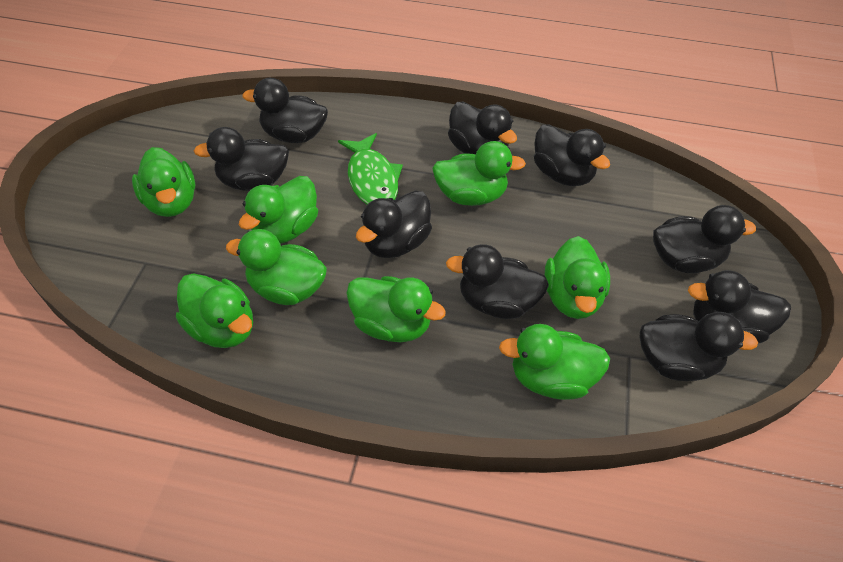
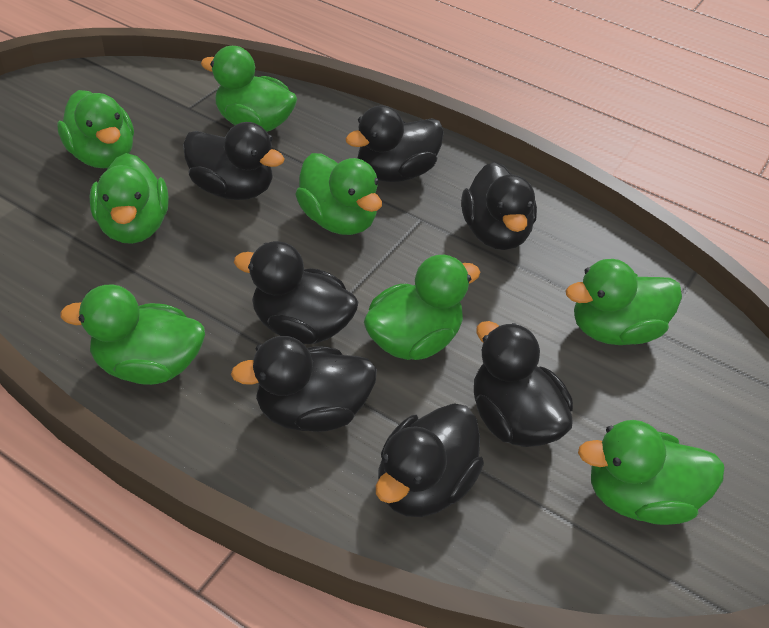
black duck: 9 -> 7
green fish: 1 -> 0

